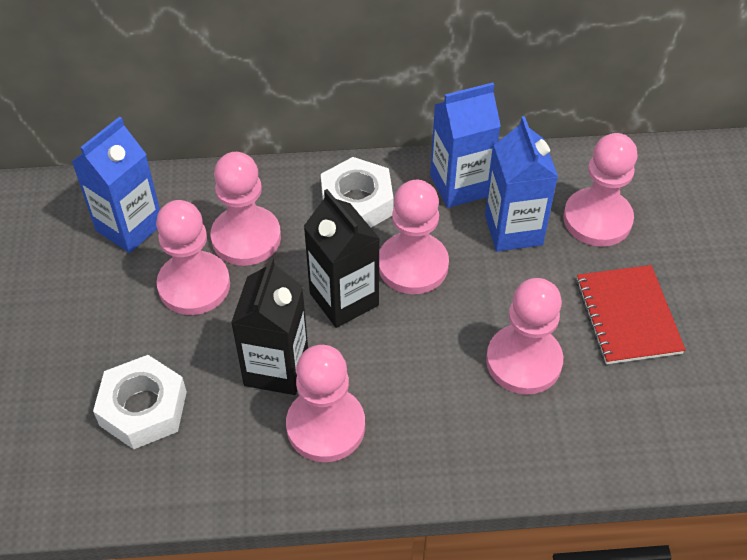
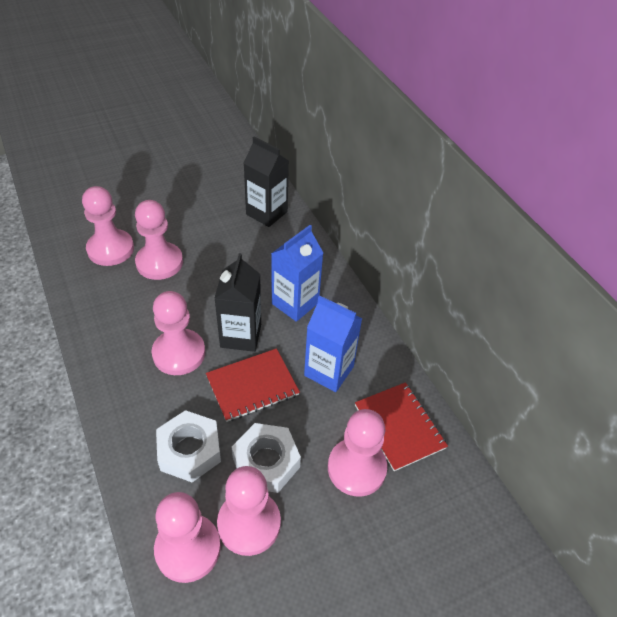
blue carton: 3 -> 2
red notebook: 1 -> 2

